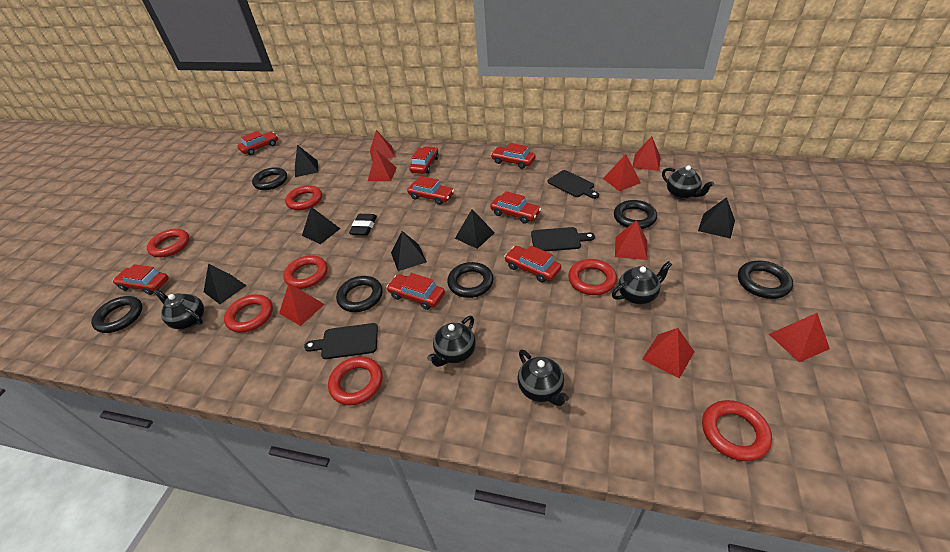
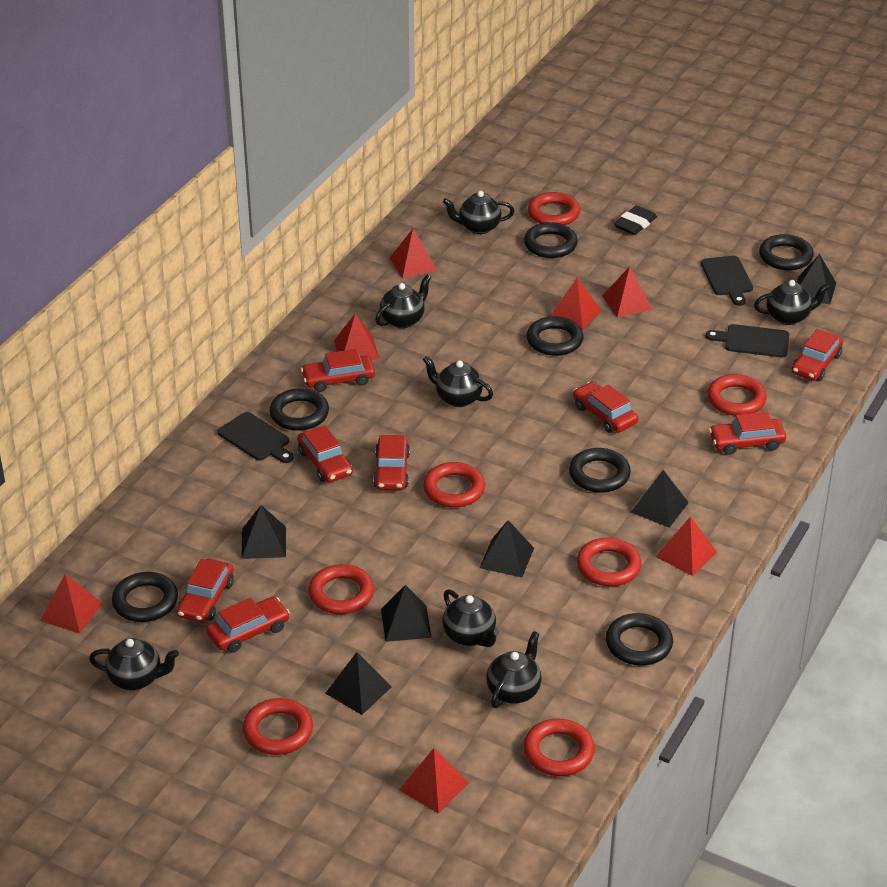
black ring: 6 -> 7
black teapot: 5 -> 7
red pyramid: 8 -> 7

